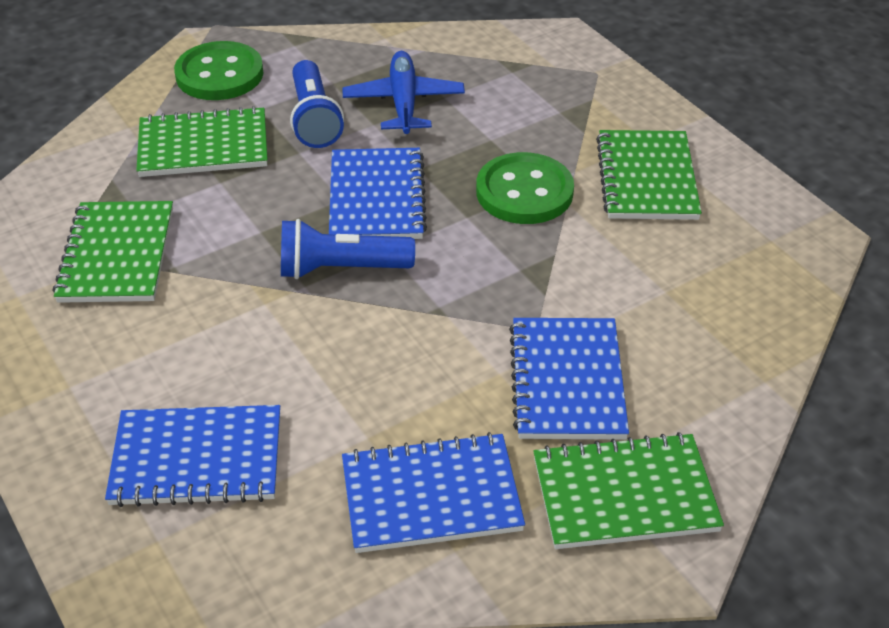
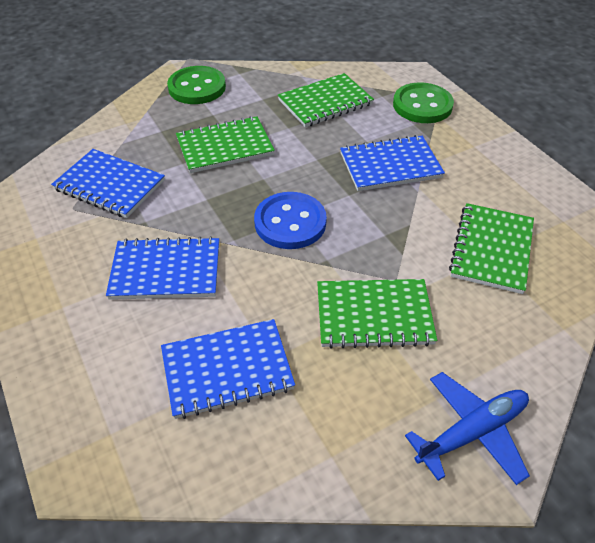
blue button: 0 -> 1
blue flashlight: 2 -> 0

